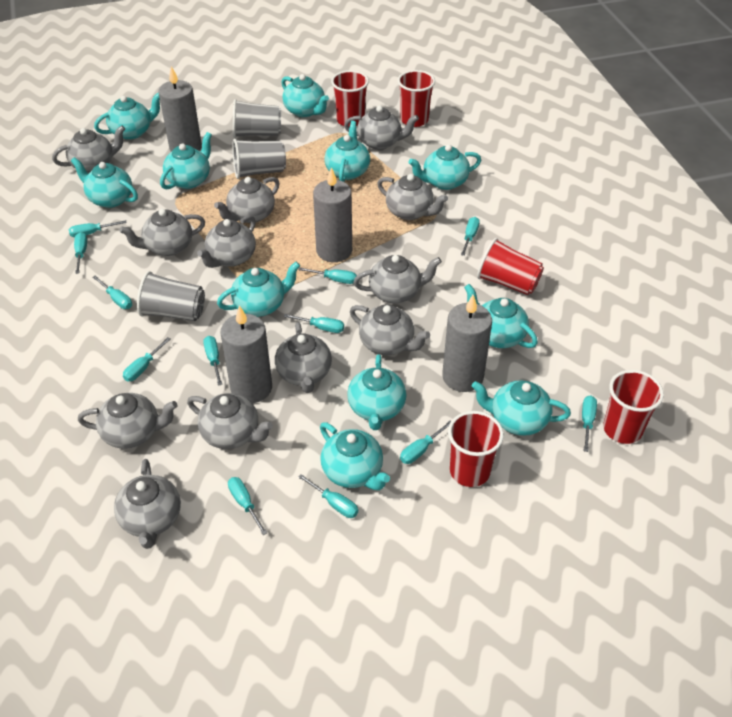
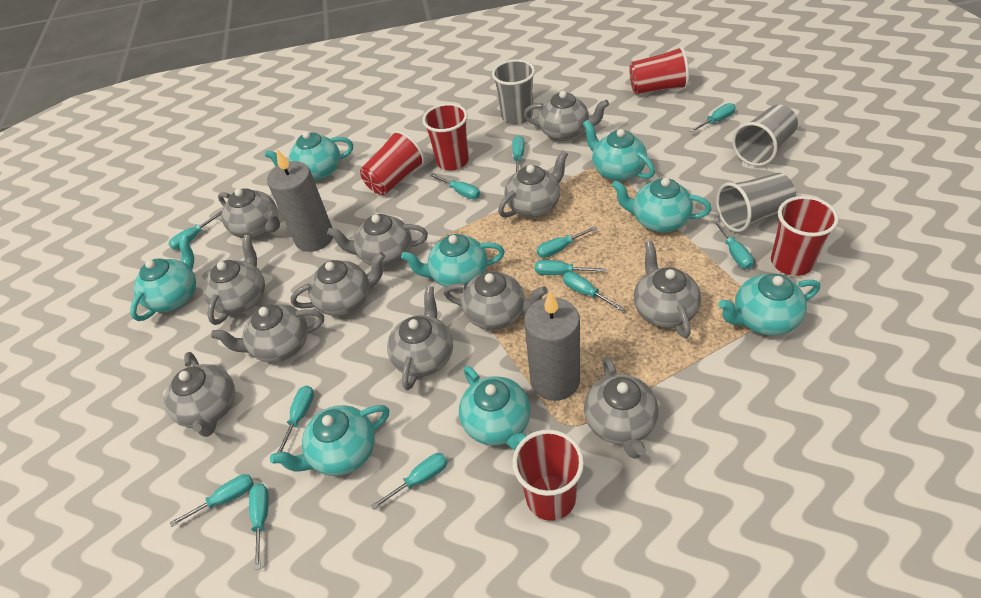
grey candle: 4 -> 2
turquoise teapot: 11 -> 8

